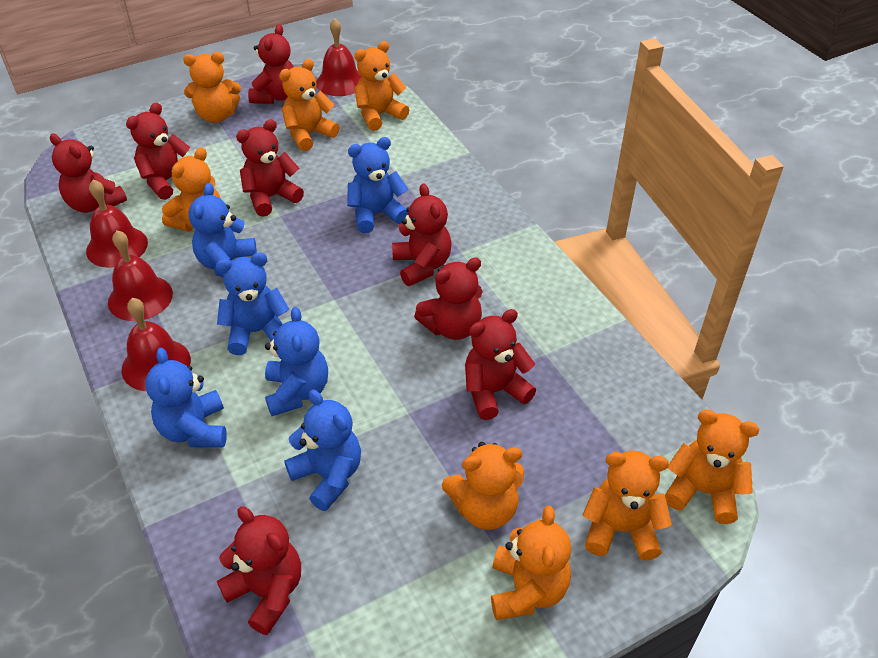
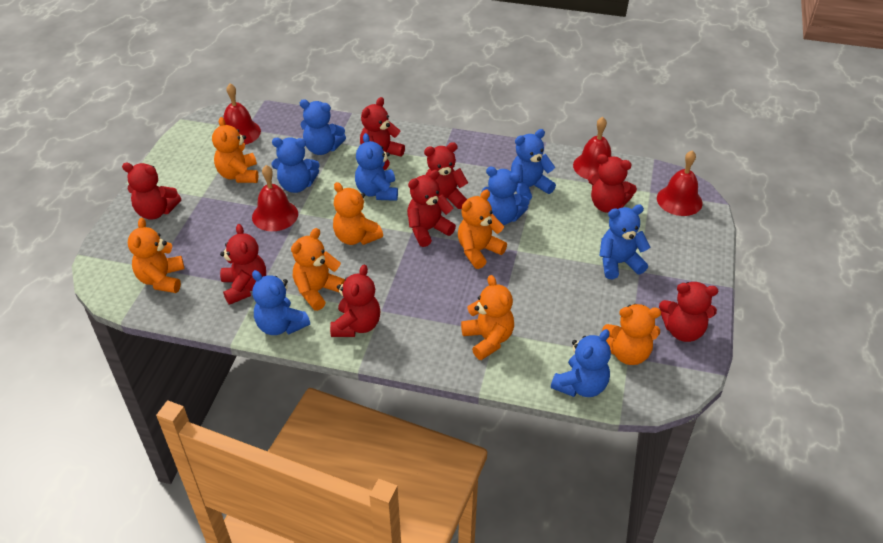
blue teddy bear: 6 -> 8
orange teddy bear: 8 -> 7

